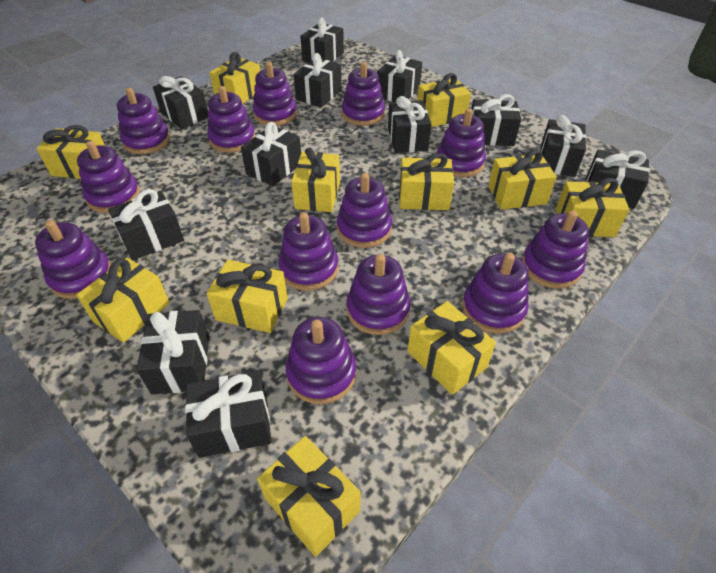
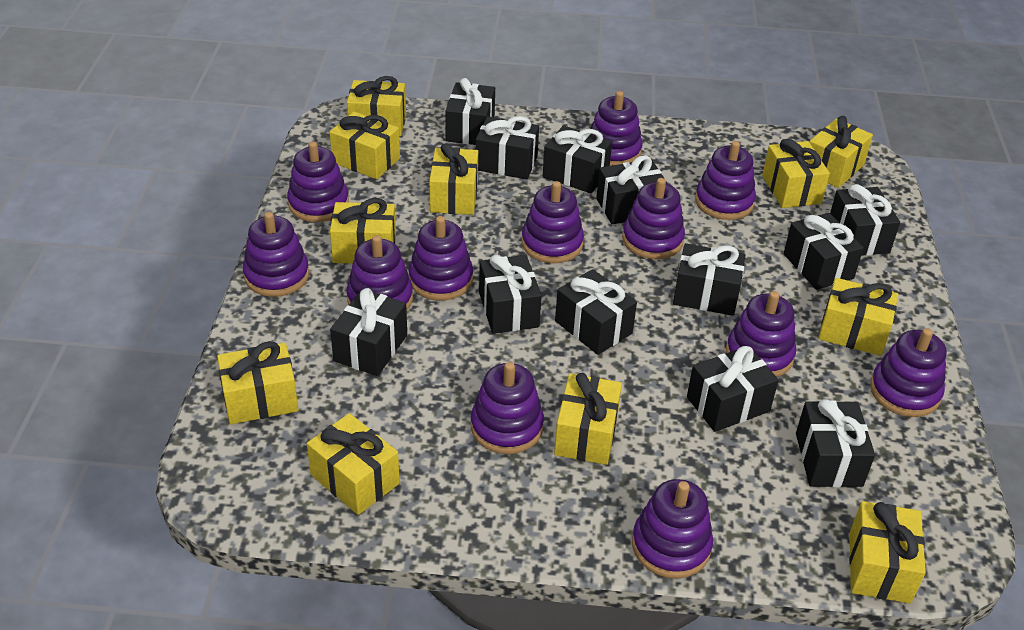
purple stacking toy: 13 -> 12

